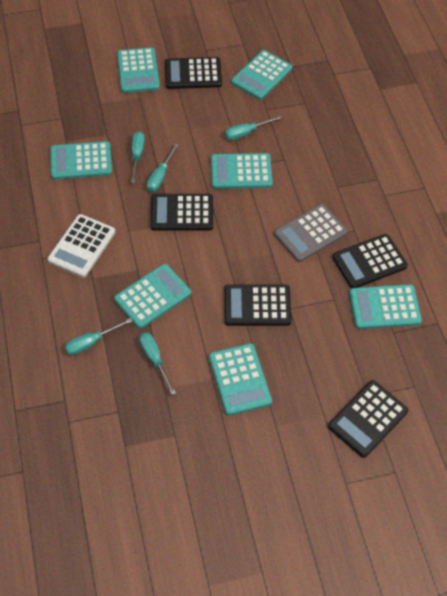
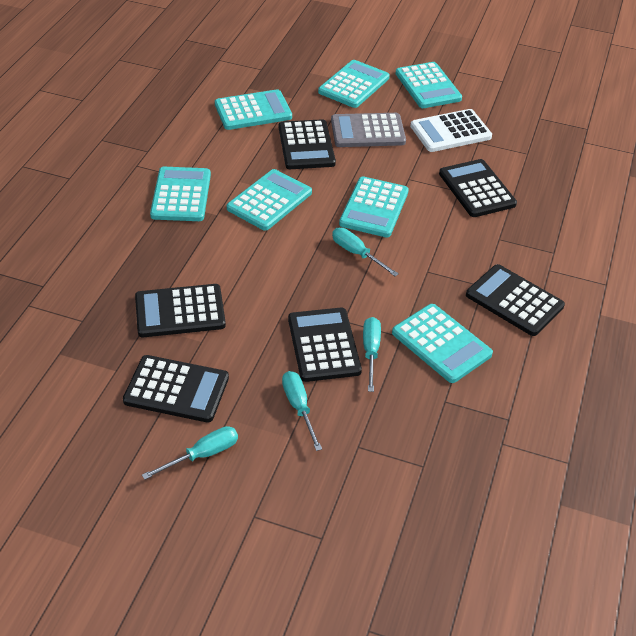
black calculator: 5 -> 6
turquoise screwdriver: 5 -> 4

